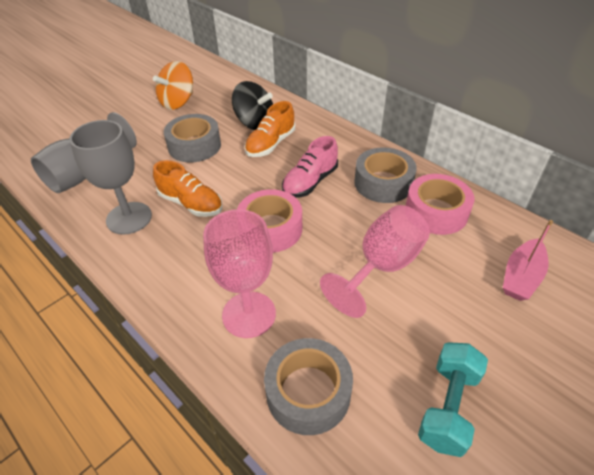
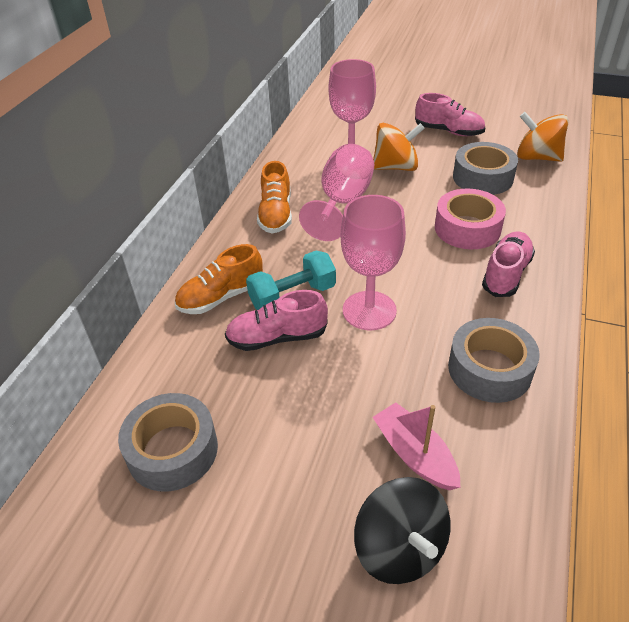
grey goblet: 2 -> 0
orange spinning top: 1 -> 2
pink goblet: 2 -> 3
pink shoe: 1 -> 3
pink tape: 2 -> 1

